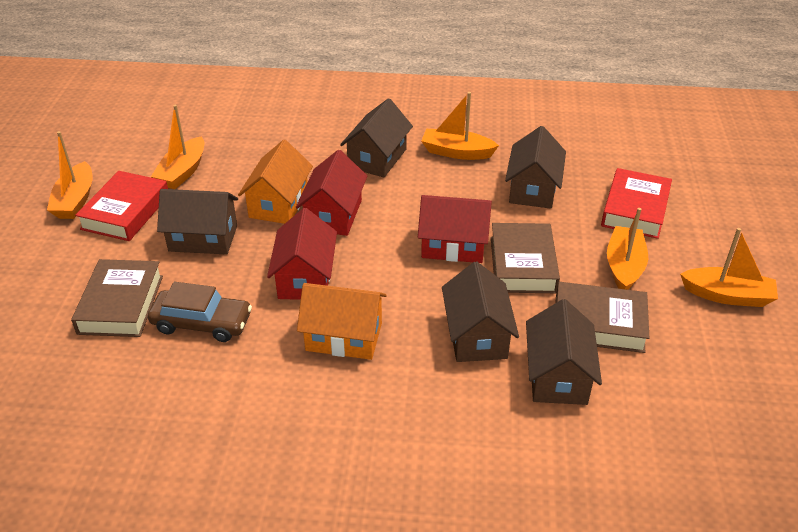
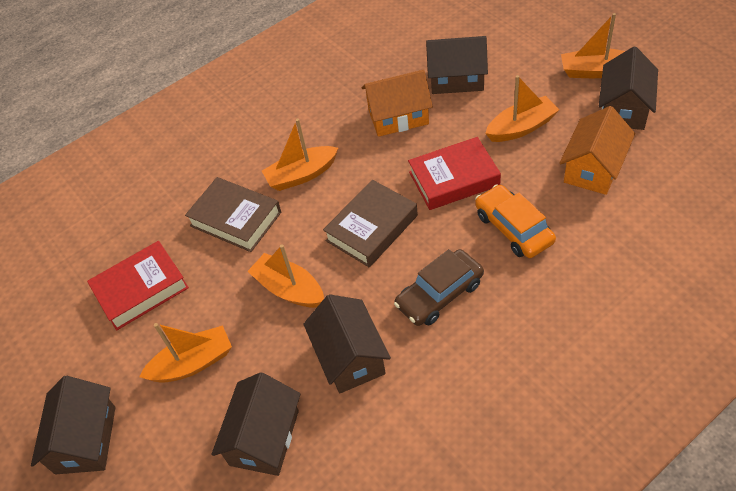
brown book: 3 -> 2
orange car: 0 -> 1
red house: 3 -> 0

